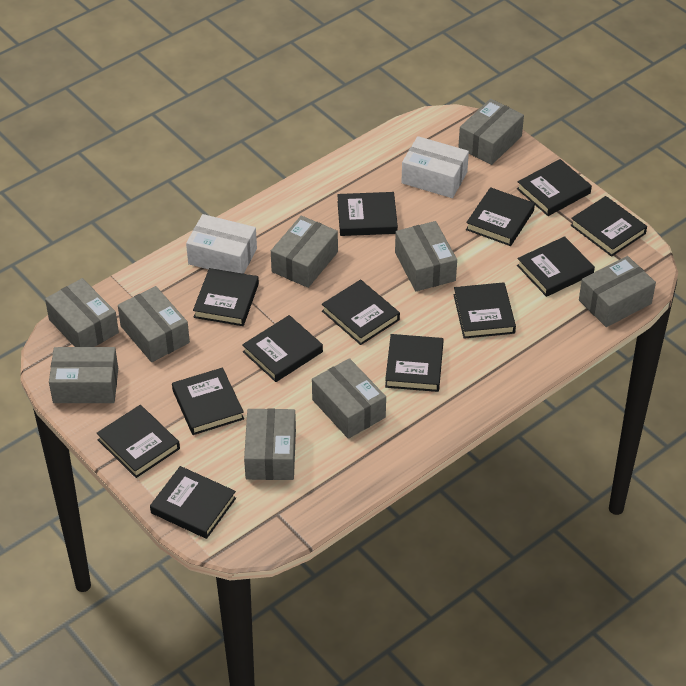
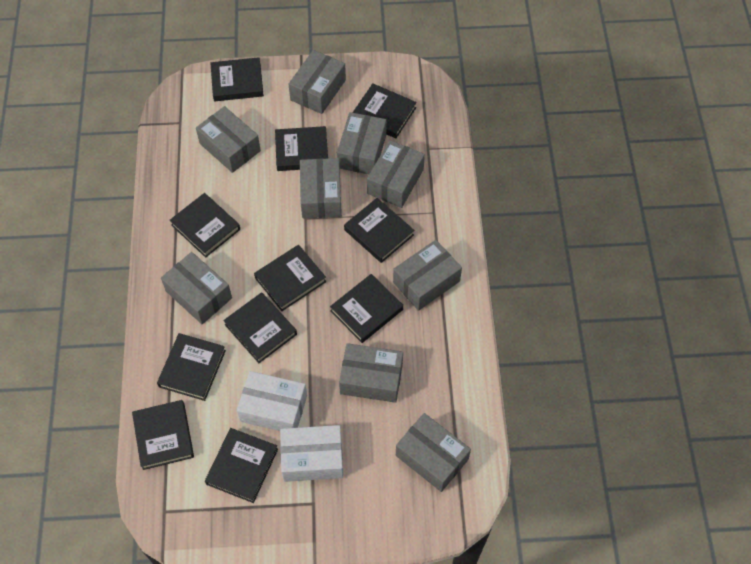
black book: 13 -> 11

